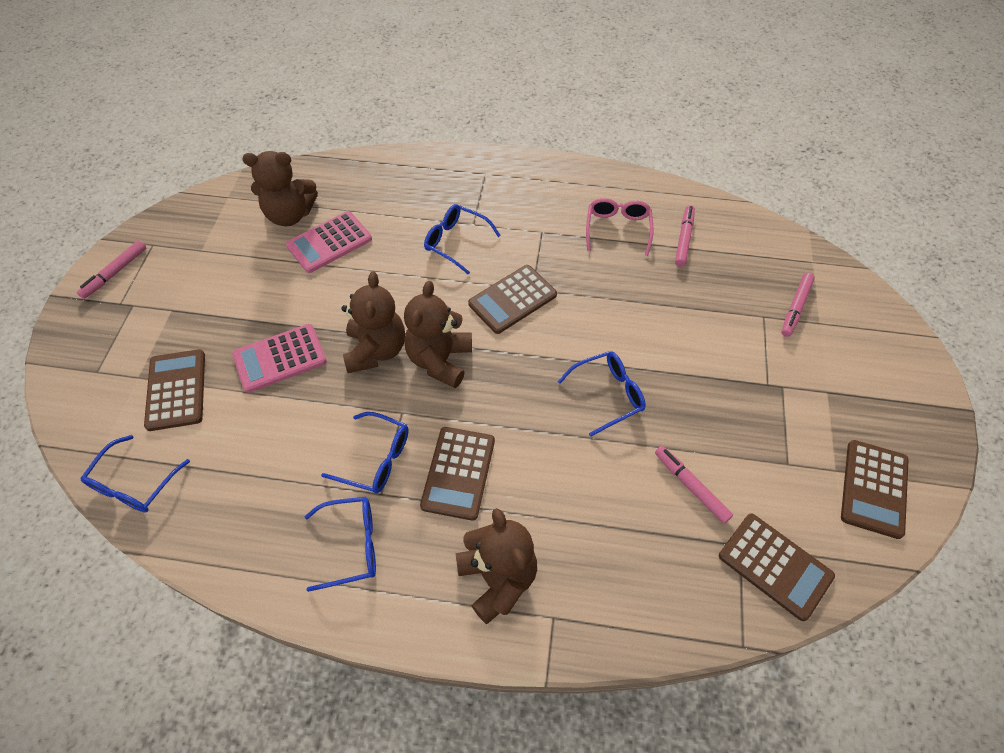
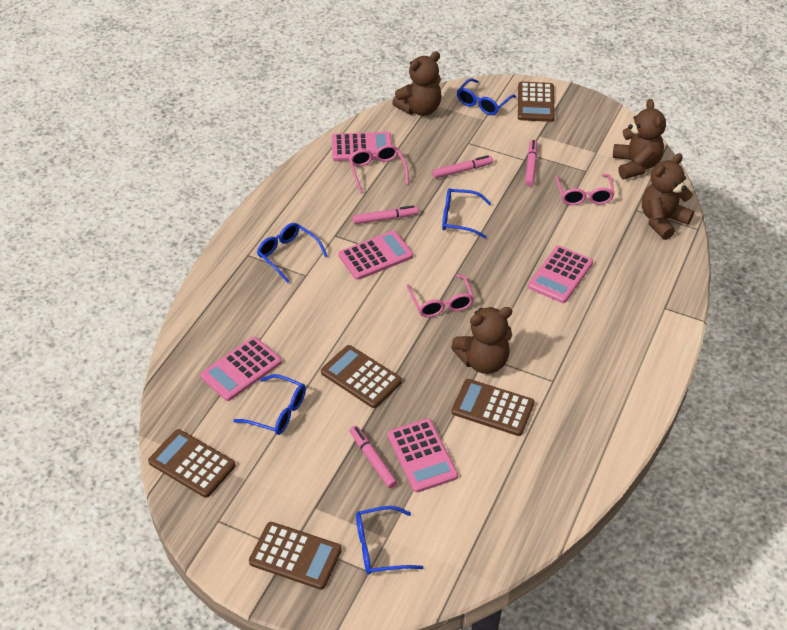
pink calculator: 2 -> 5
pink glasses: 1 -> 3

